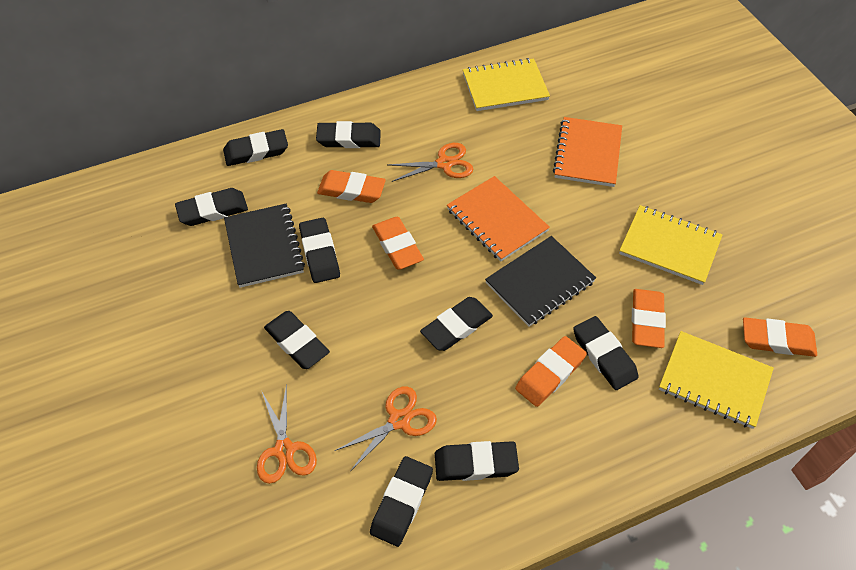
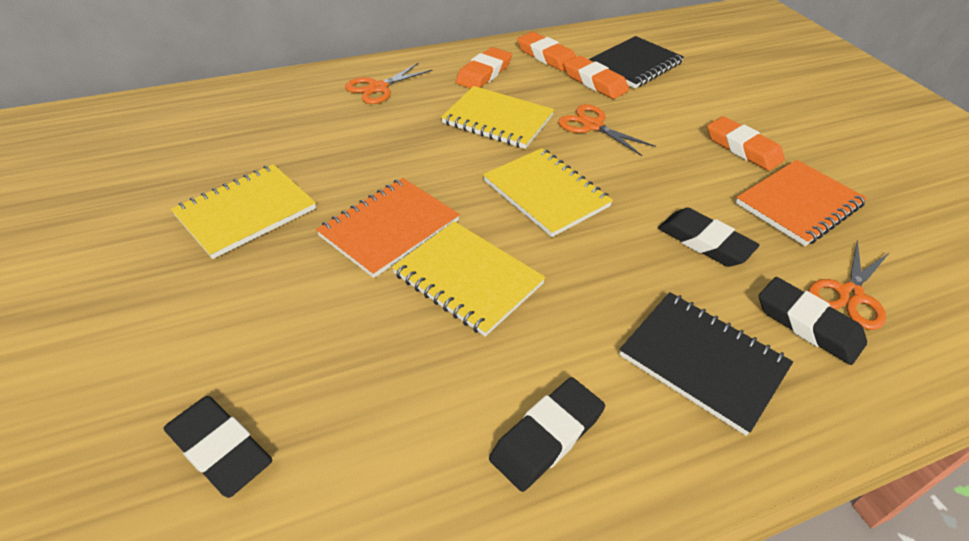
black eraser: 9 -> 4
orange eraser: 5 -> 4
yellow notebook: 3 -> 4

